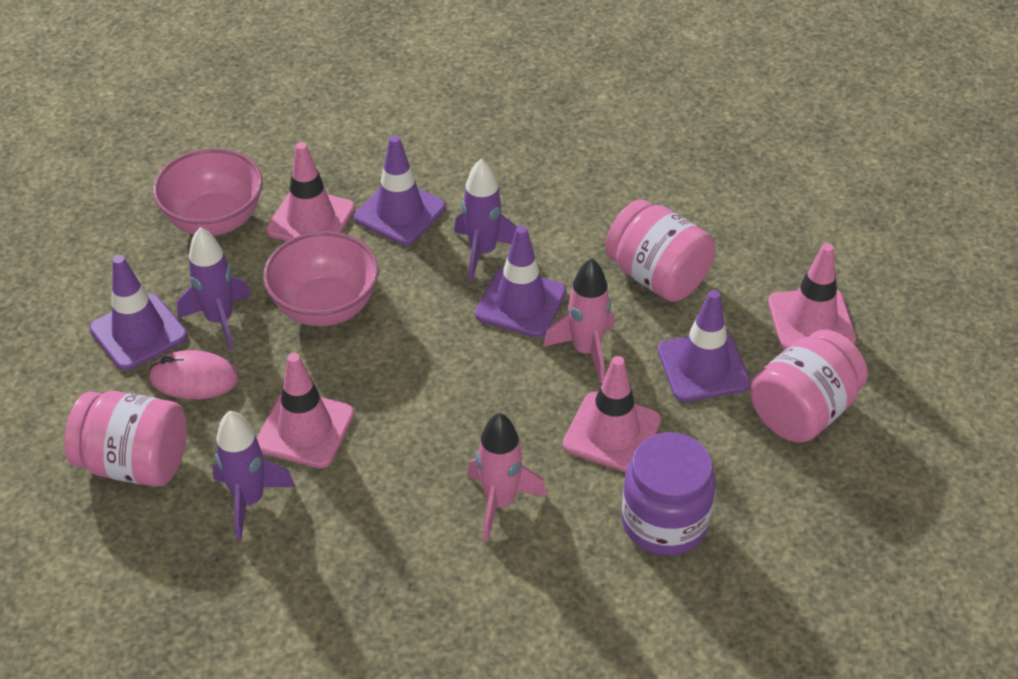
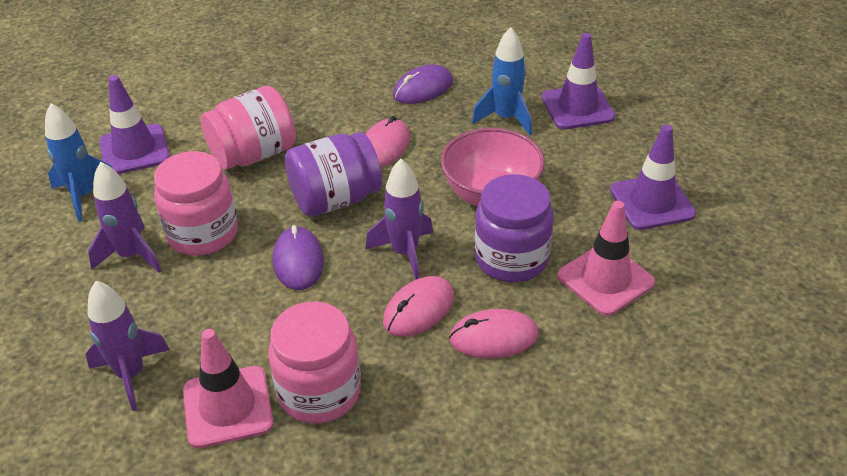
blue rocket: 0 -> 2
pink bowl: 2 -> 1
pink mouse: 1 -> 3
pink rocket: 2 -> 0
pink traffic cone: 4 -> 2
purple jar: 1 -> 2
purple mouse: 0 -> 2
purple traffic cone: 4 -> 3

